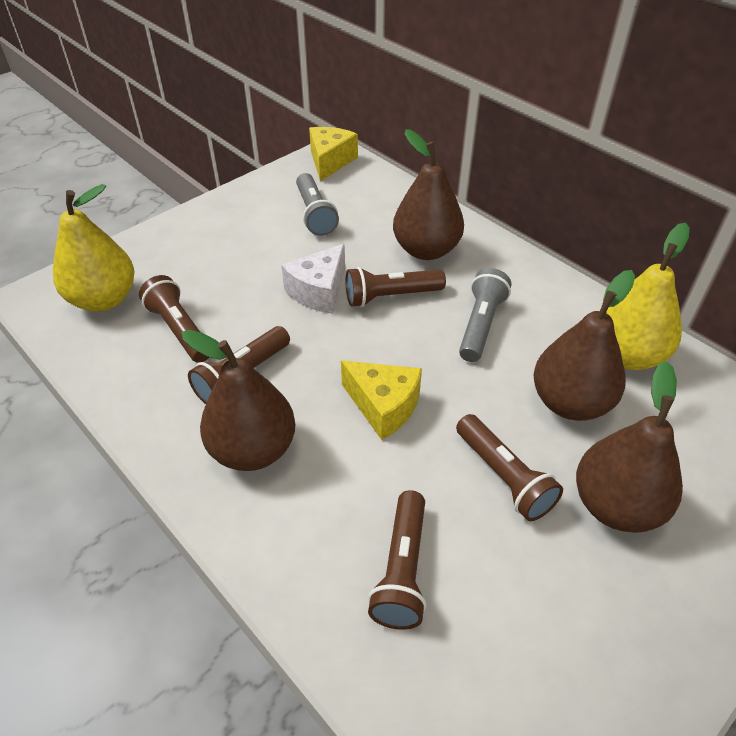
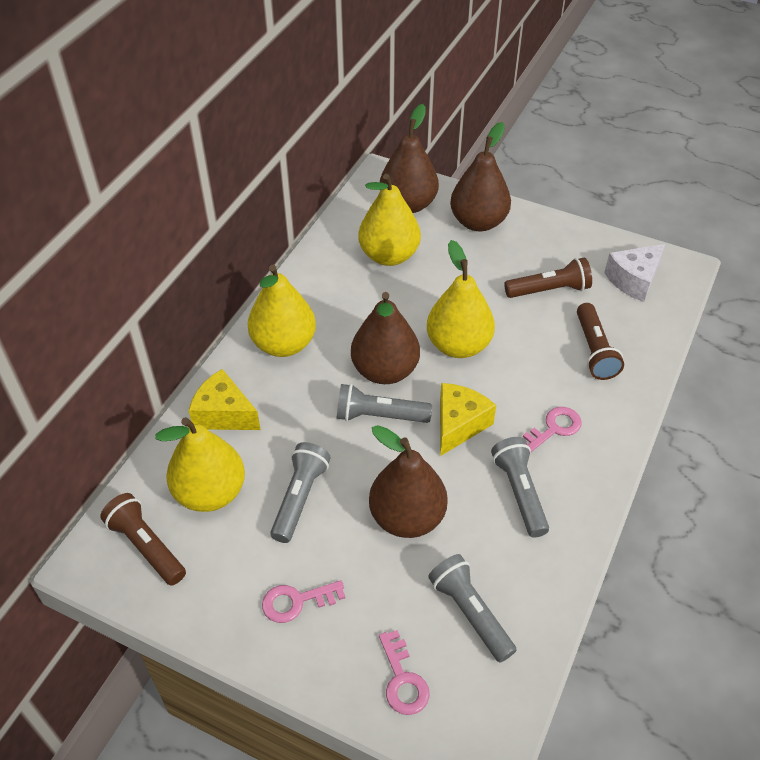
brown flashlight: 5 -> 3
grey flashlight: 2 -> 4
pink key: 0 -> 3
yellow pear: 2 -> 4

